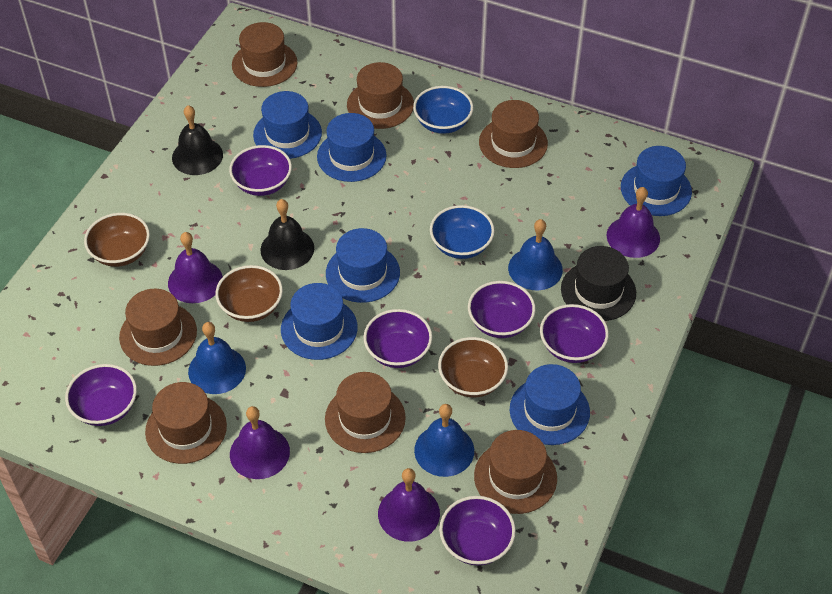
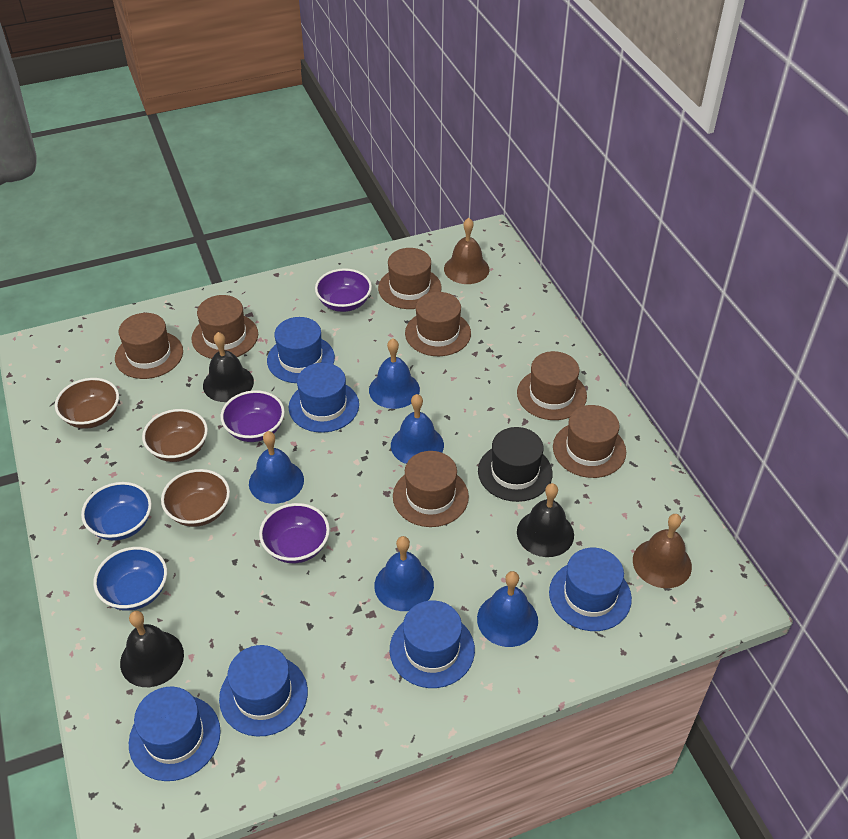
black bell: 2 -> 3
blue bell: 3 -> 5
brown bell: 0 -> 2
purple bell: 4 -> 0
purple bowl: 6 -> 3

